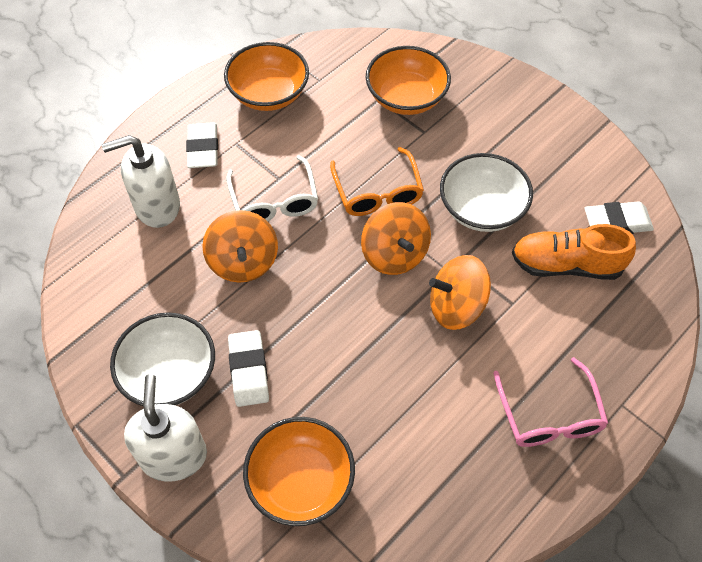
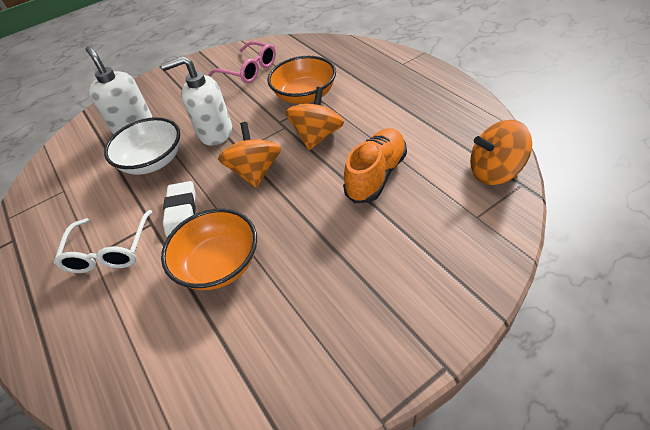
orange bowl: 3 -> 2
orange glasses: 1 -> 0
white bowl: 2 -> 1
white eraser: 3 -> 1

